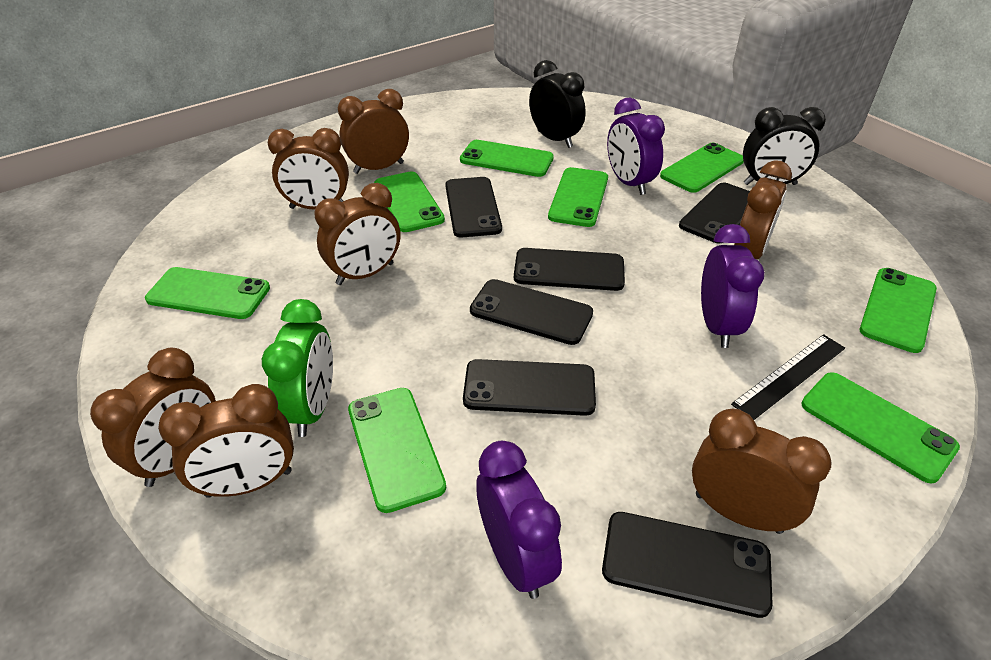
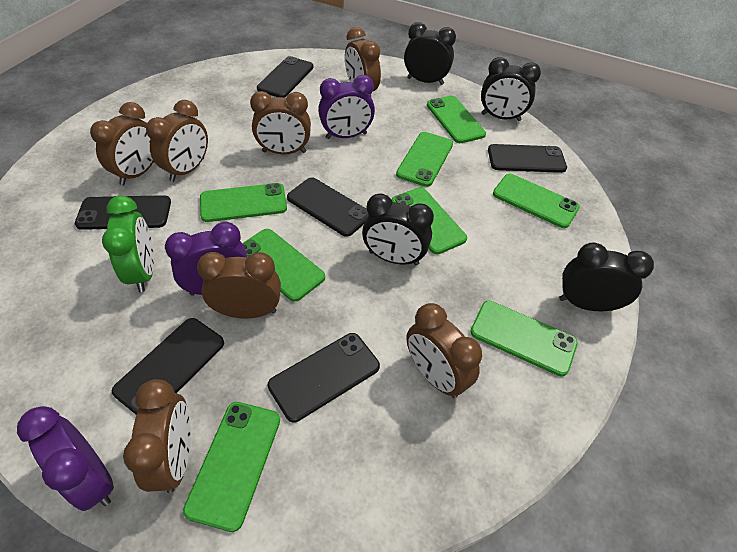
black clock: 2 -> 4
black ruler: 1 -> 0

